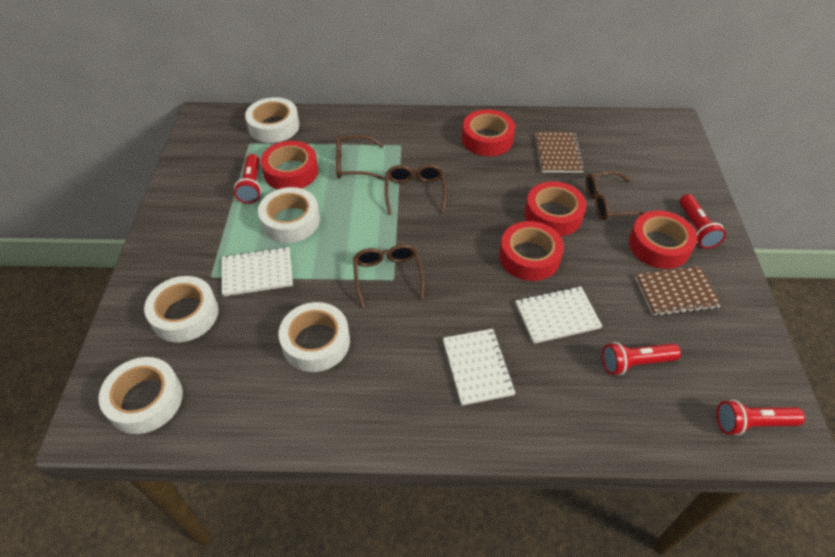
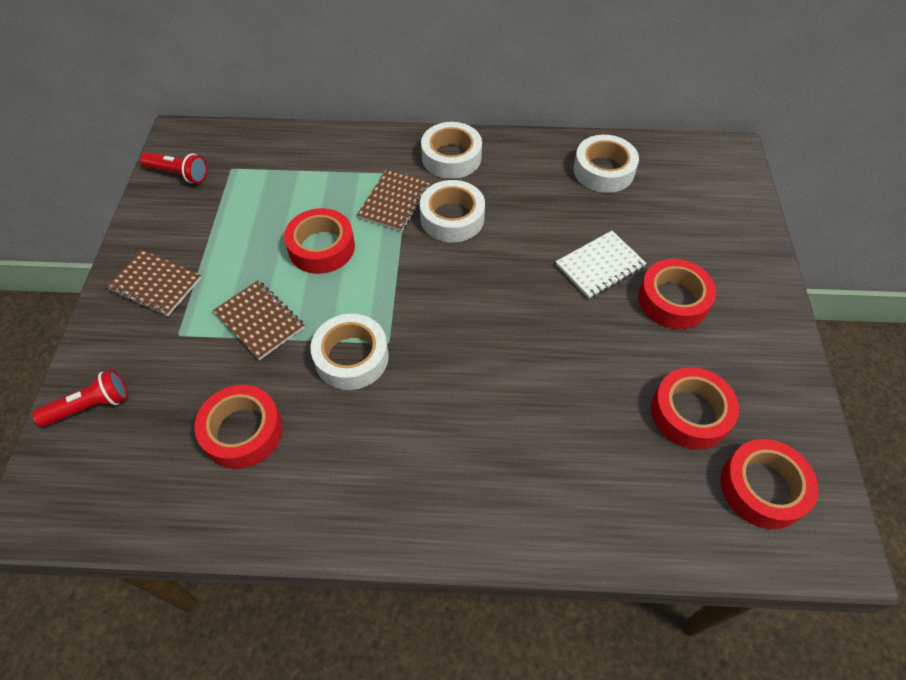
brown glasses: 4 -> 0
brown notebook: 2 -> 3
red flashlight: 4 -> 2
white notebook: 3 -> 1
white tape: 5 -> 4

